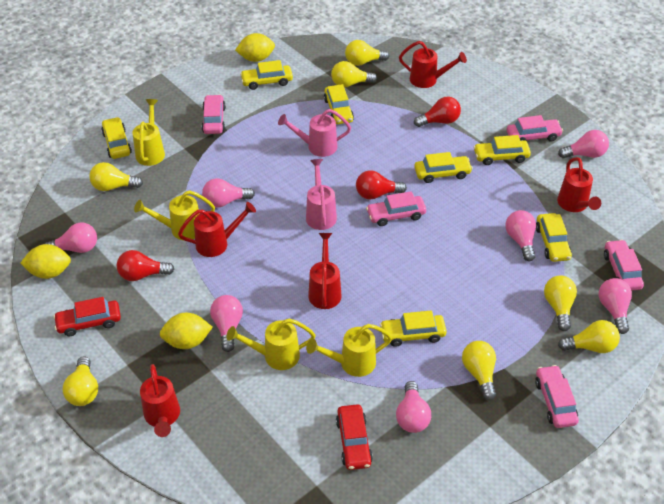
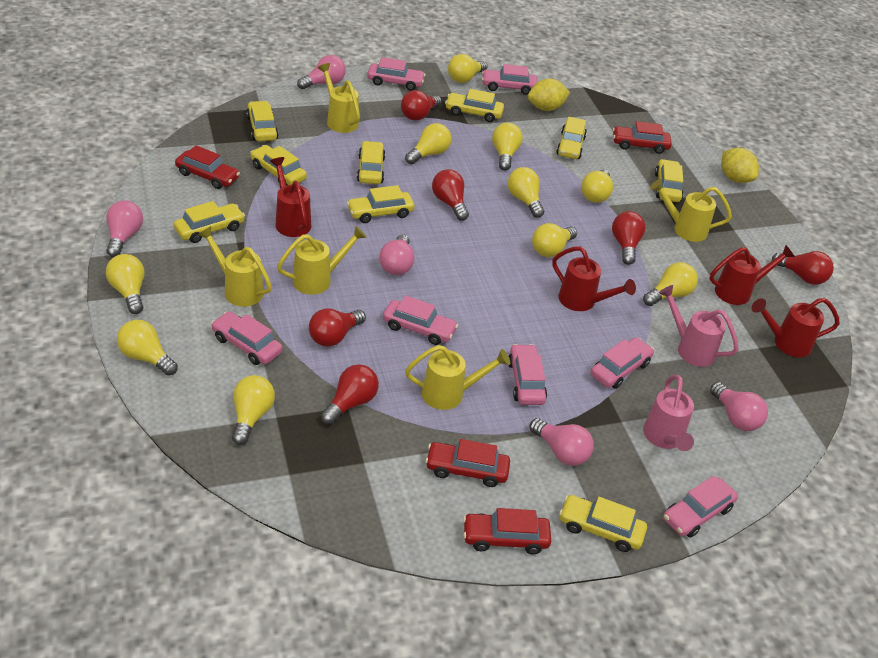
pink car: 5 -> 7
pink light bulb: 7 -> 5
red car: 2 -> 4
red light bulb: 3 -> 6
red watering can: 5 -> 4
yellow car: 7 -> 9
yellow lemon: 3 -> 2
yellow light bulb: 7 -> 10
yellow watering can: 4 -> 5

